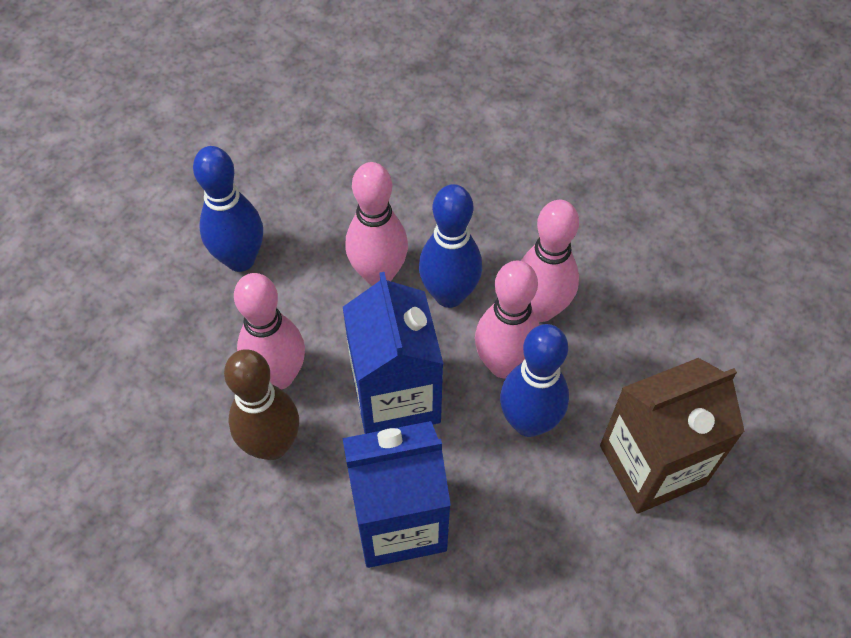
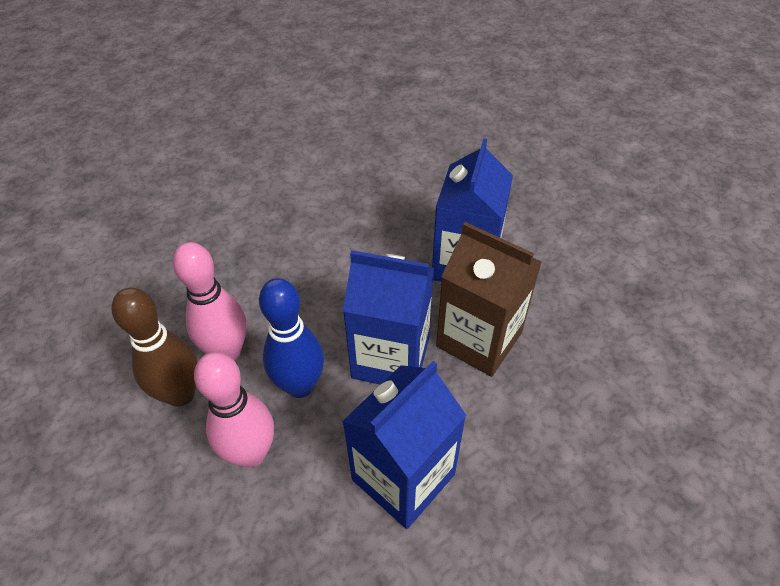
blue bowling pin: 3 -> 1
blue carton: 2 -> 3
pink bowling pin: 4 -> 2

